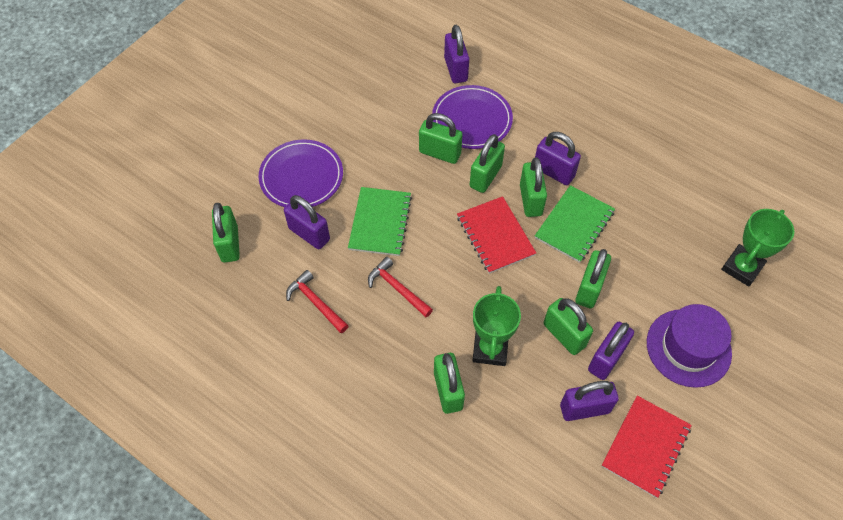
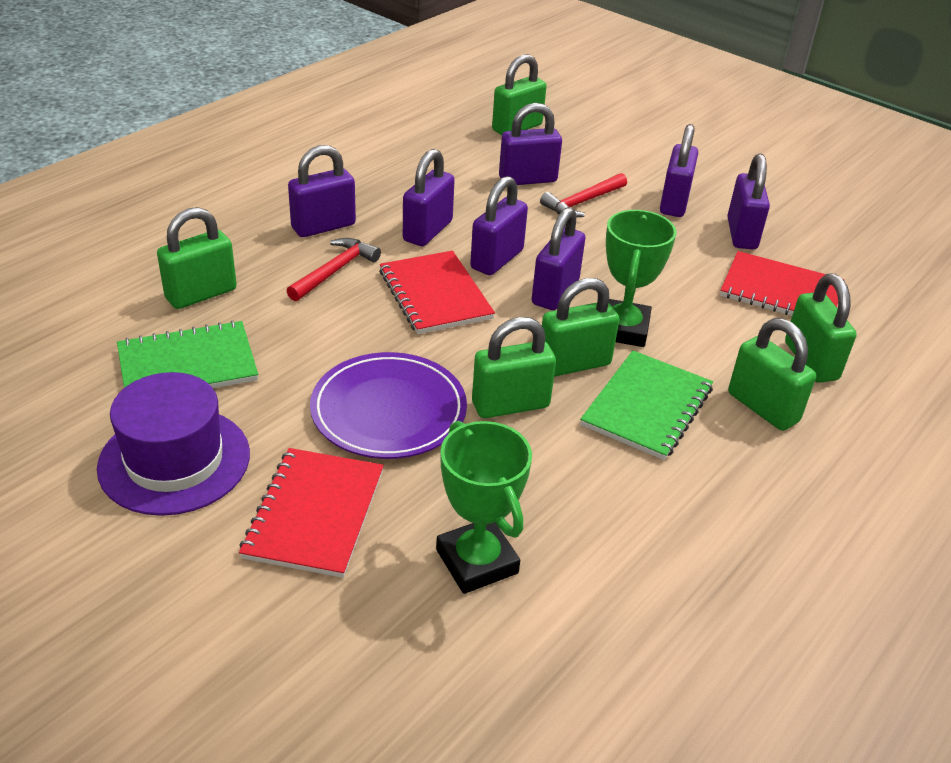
green padlock: 7 -> 6
purple padlock: 5 -> 7
purple plate: 2 -> 1
red notebook: 2 -> 3

